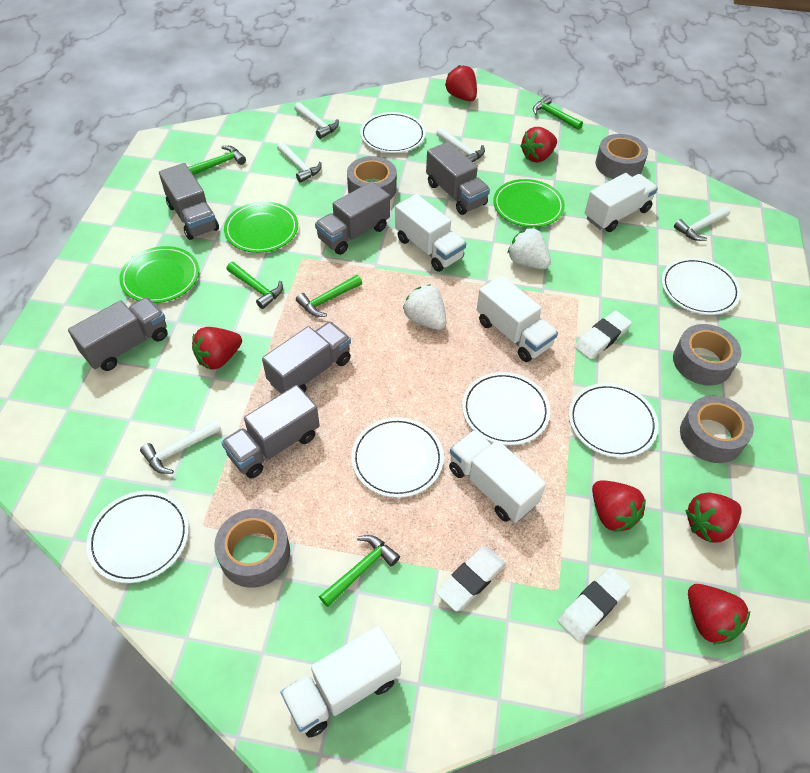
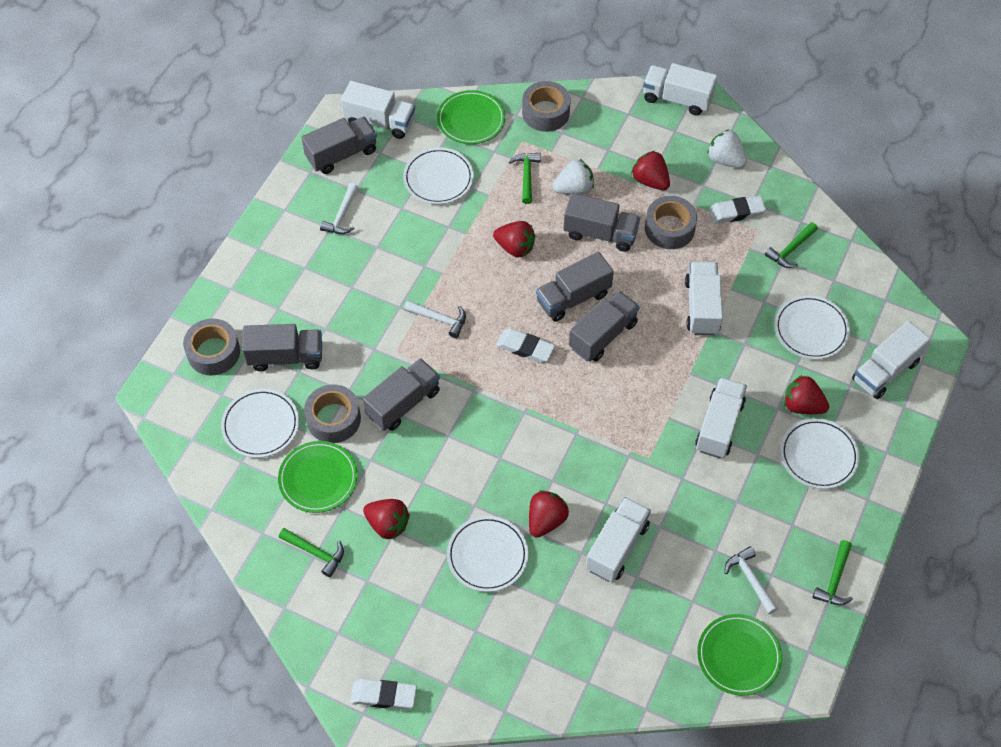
green hammer: 5 -> 4
grey tape: 5 -> 4
red strawberry: 6 -> 5
white hammer: 5 -> 3
white plate: 6 -> 5
white truck: 5 -> 6

